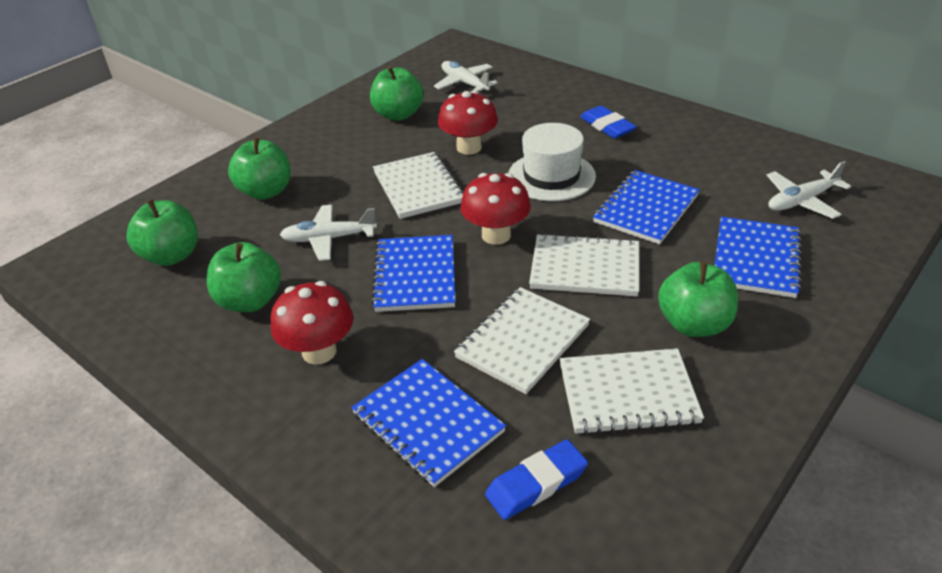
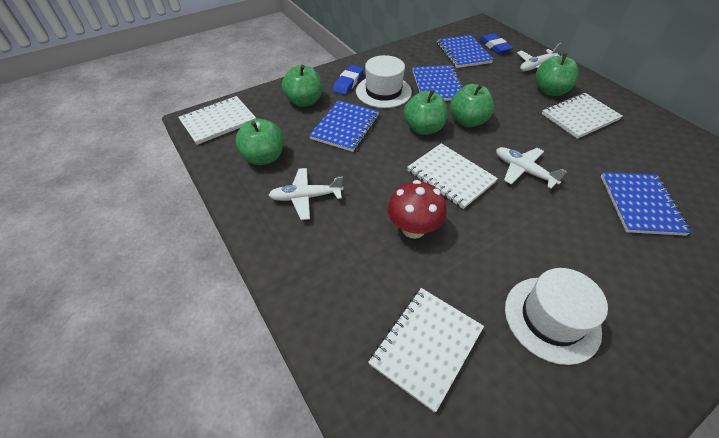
red mushroom: 3 -> 1
white hat: 1 -> 2

